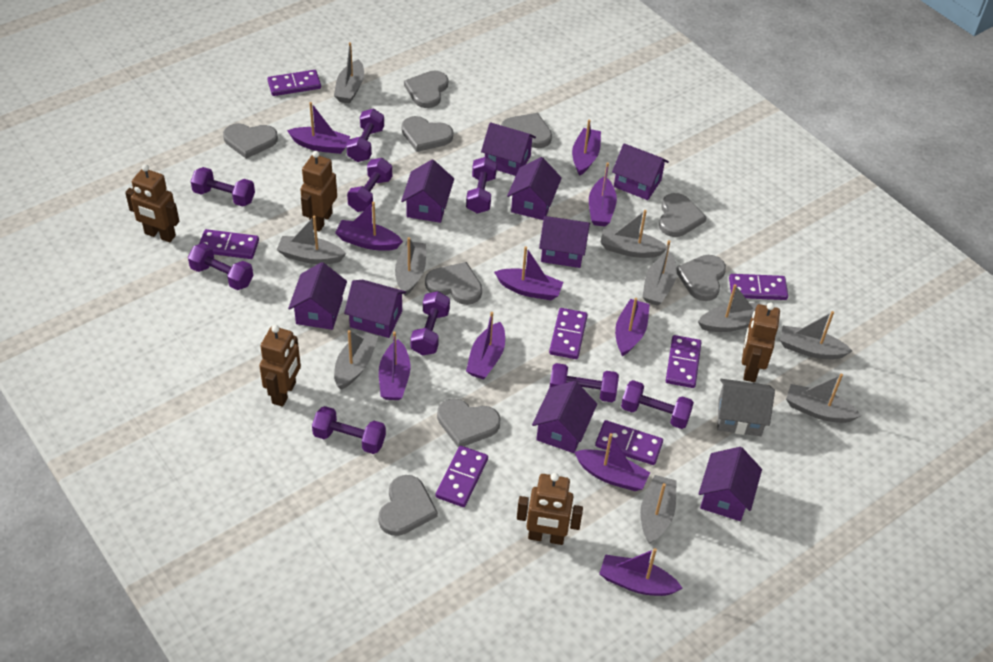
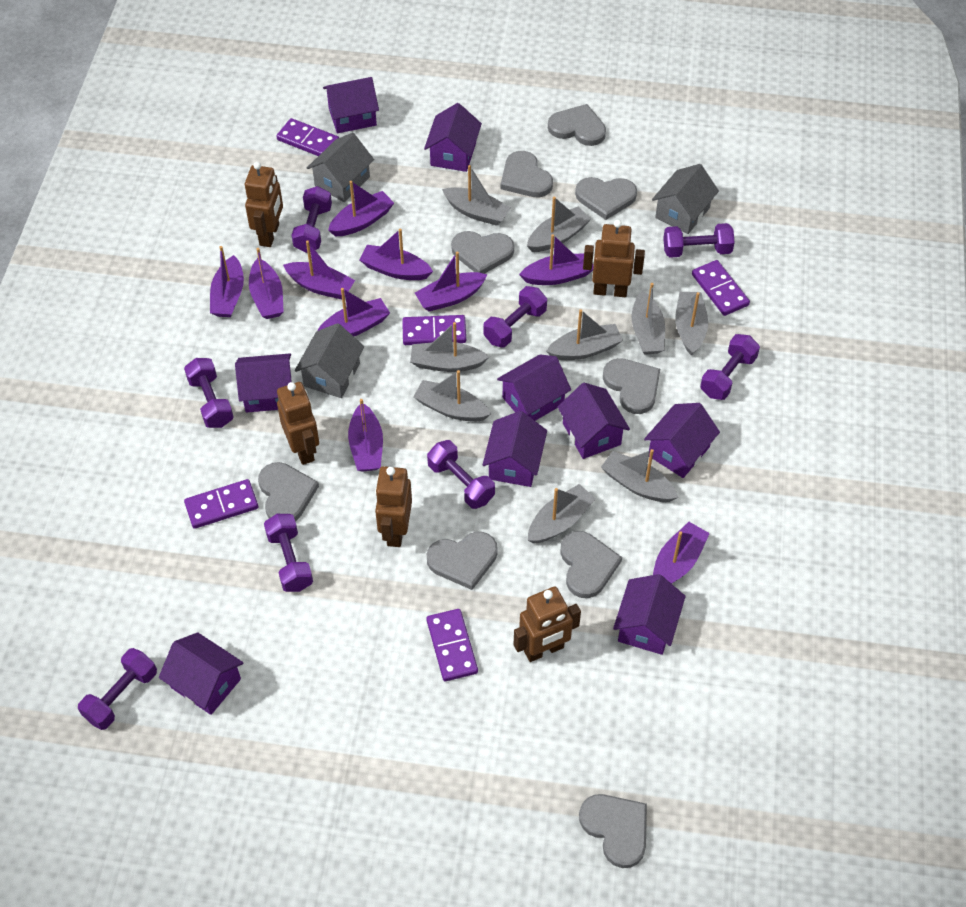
grey boat: 10 -> 9
grey house: 1 -> 3
purple domino: 7 -> 5
purple dumbbell: 9 -> 8

